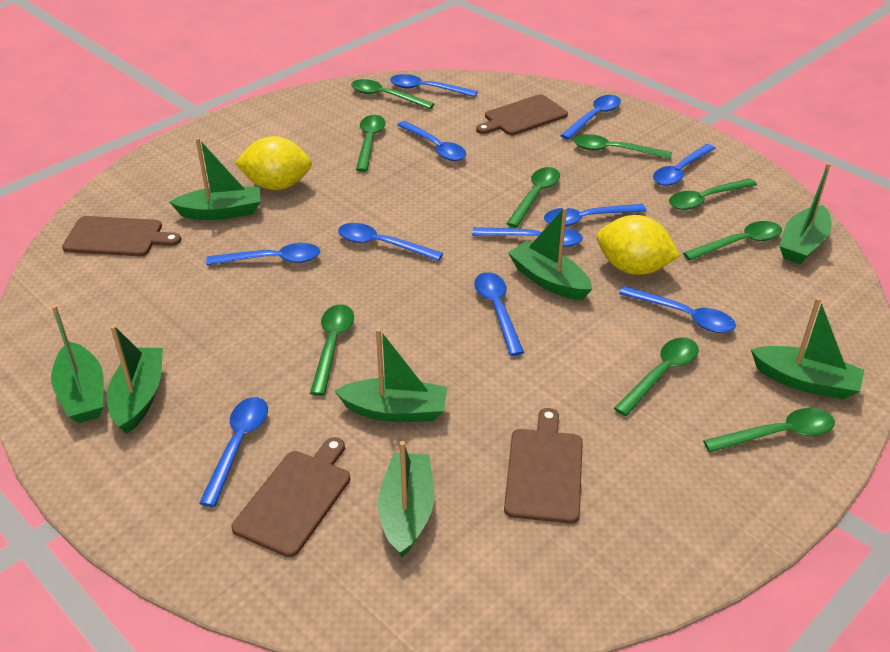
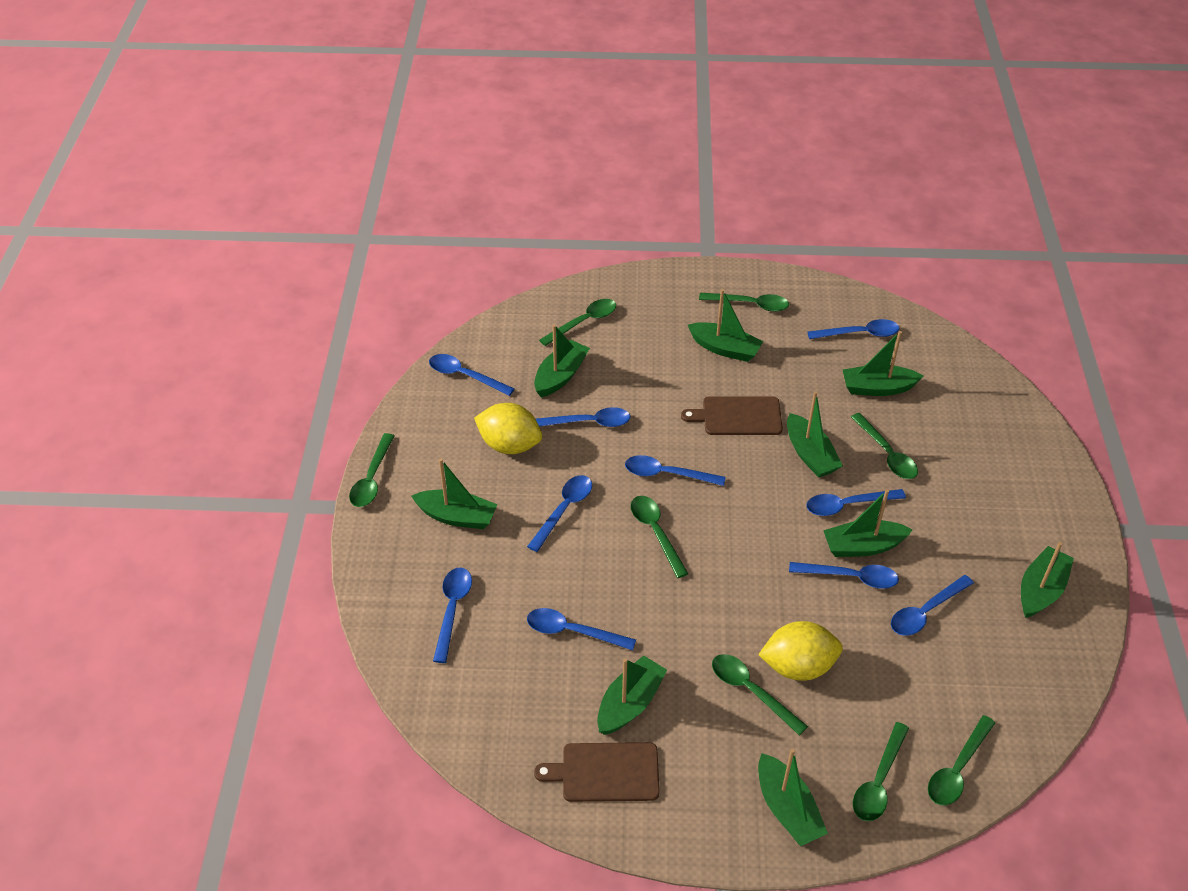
blue spoon: 11 -> 10
brown cutting board: 4 -> 2
green boat: 8 -> 9
green spoon: 9 -> 8

